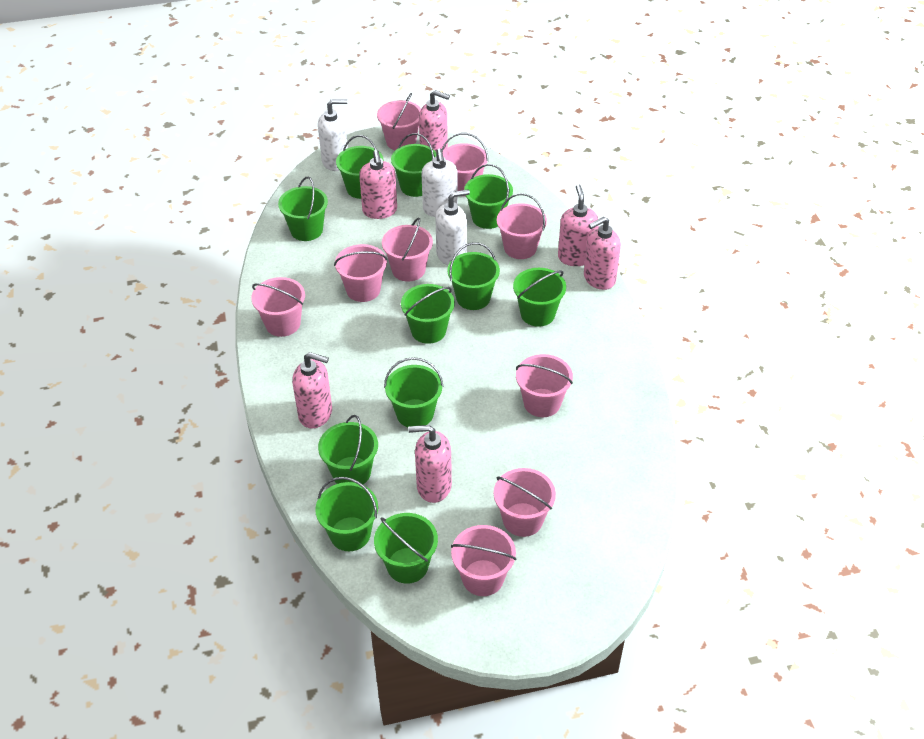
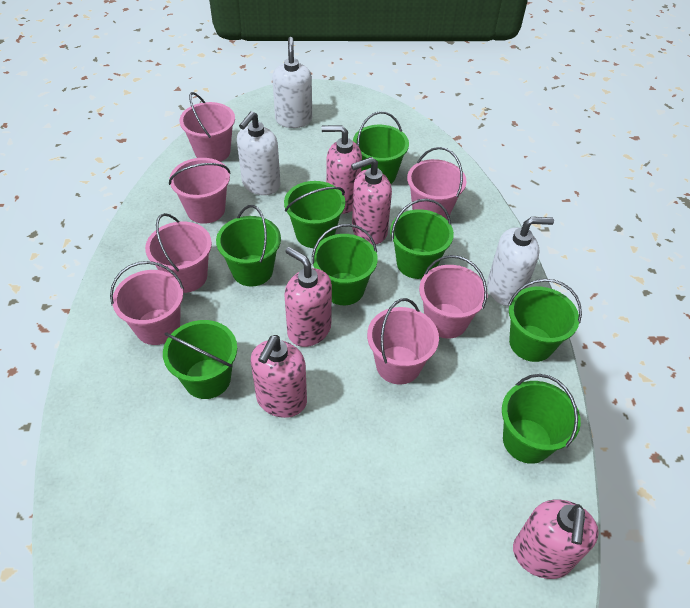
green bucket: 11 -> 8
pink bucket: 9 -> 7
pink soap dispenser: 6 -> 5

